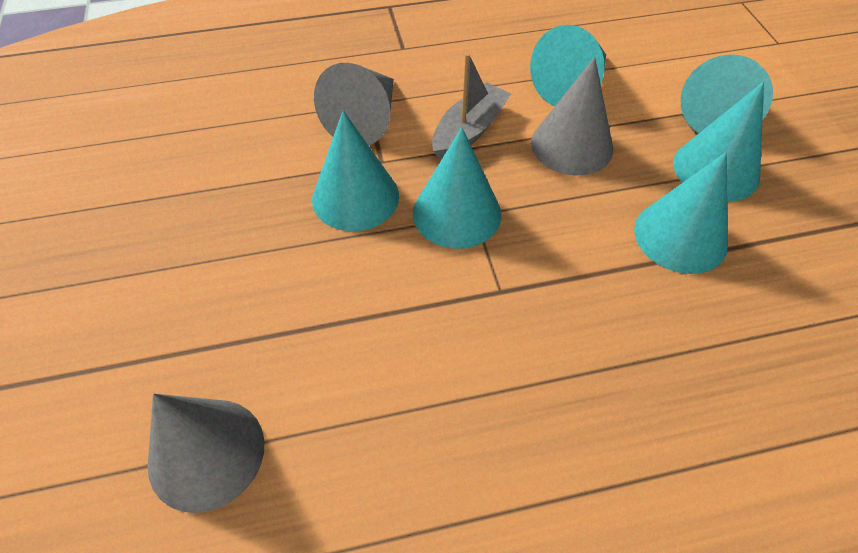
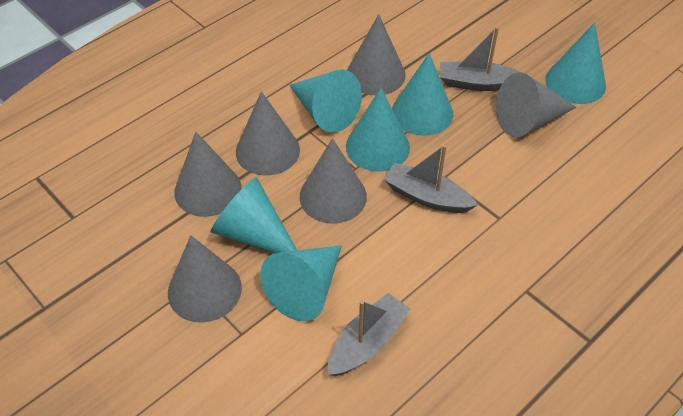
grey boat: 1 -> 3
grey cone: 3 -> 6

